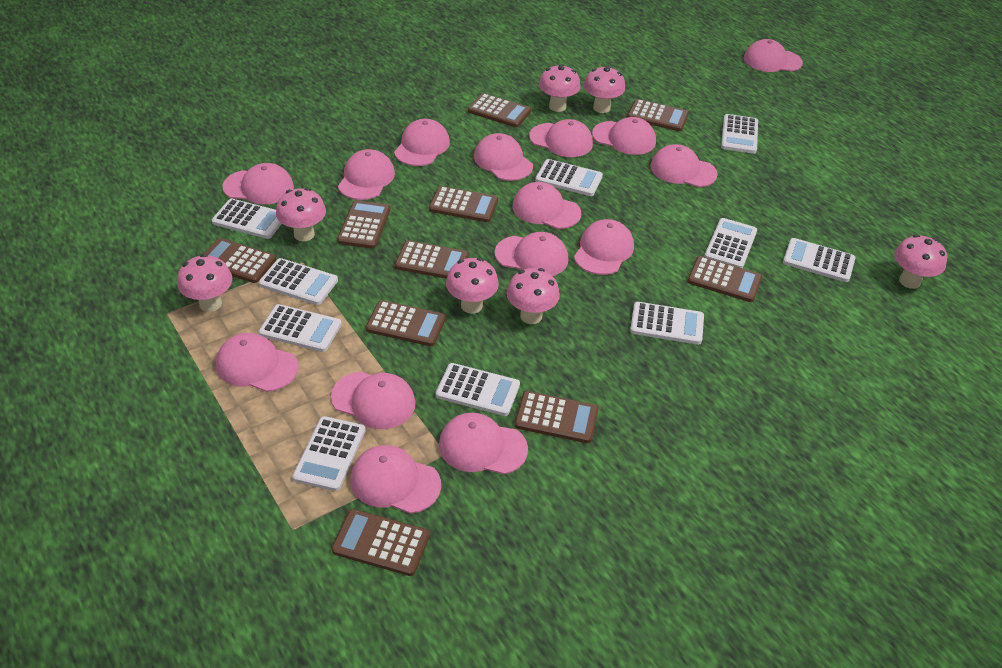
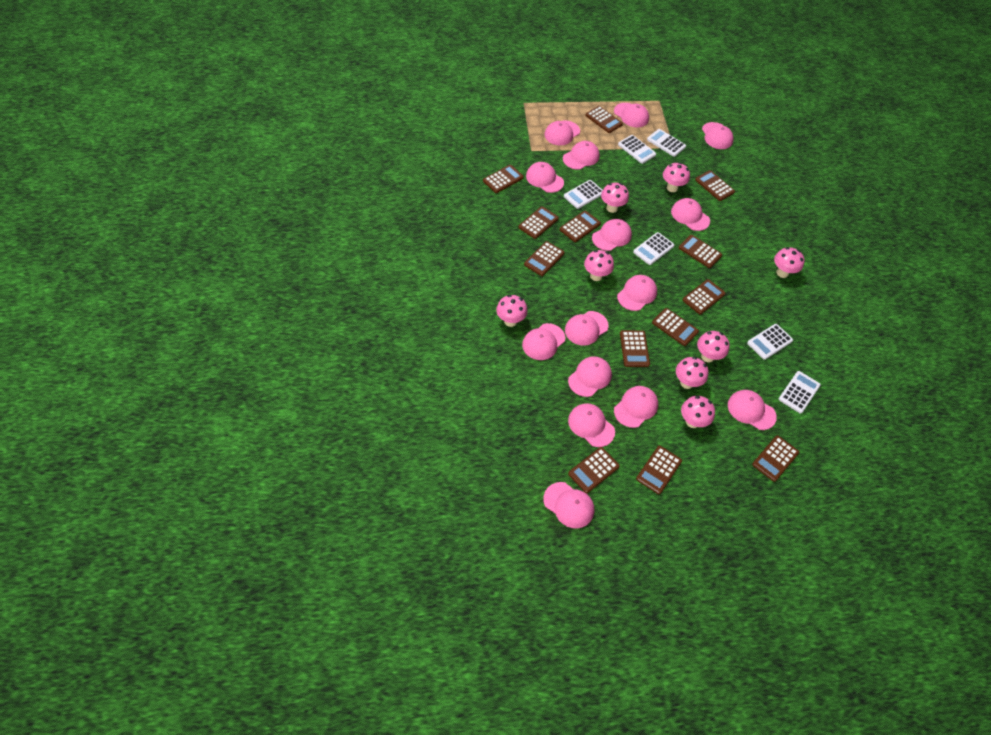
brown calculator: 10 -> 13
pink mushroom: 7 -> 8
white calculator: 10 -> 6

